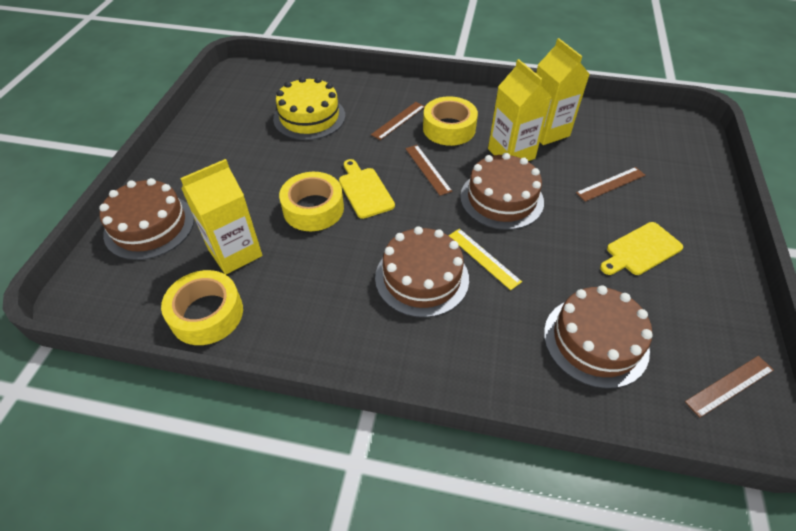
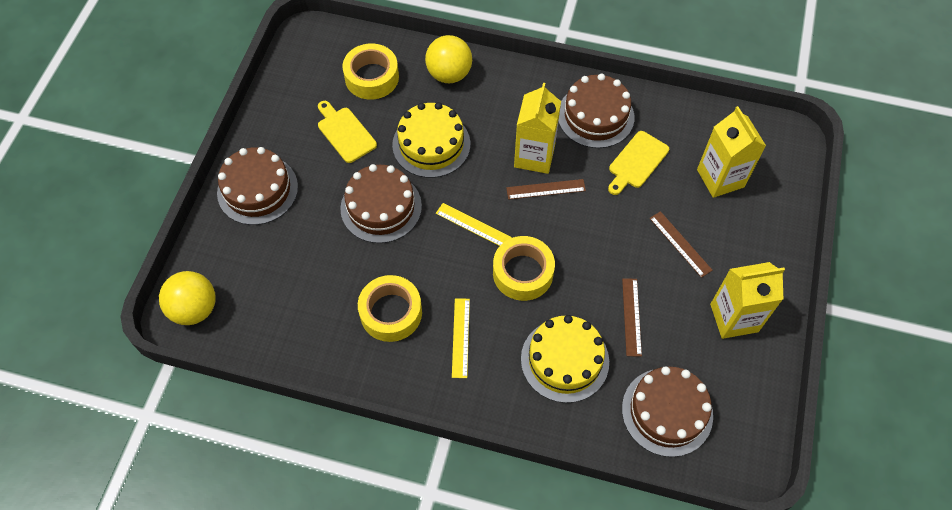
brown ruler: 4 -> 3
yellow ball: 0 -> 2
yellow cake: 1 -> 2
yellow ruler: 1 -> 2

